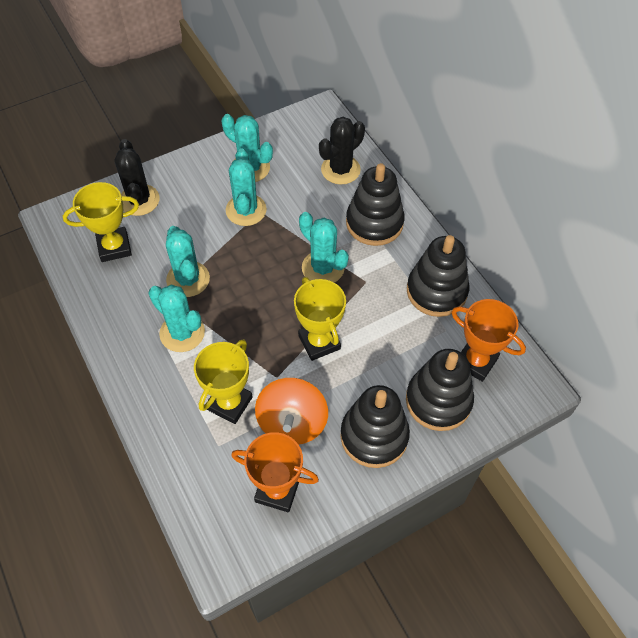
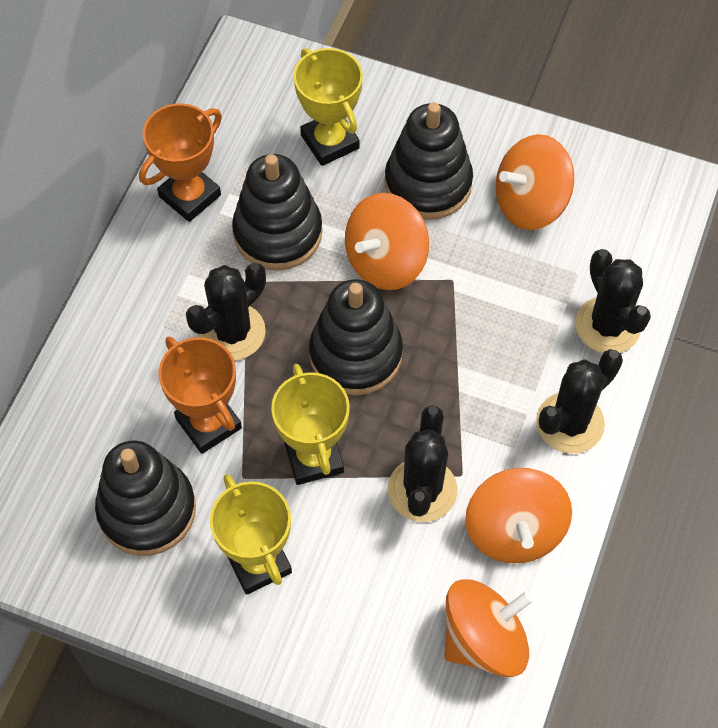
black cactus: 2 -> 4
orange spinning top: 1 -> 4
turquoise cactus: 5 -> 0

